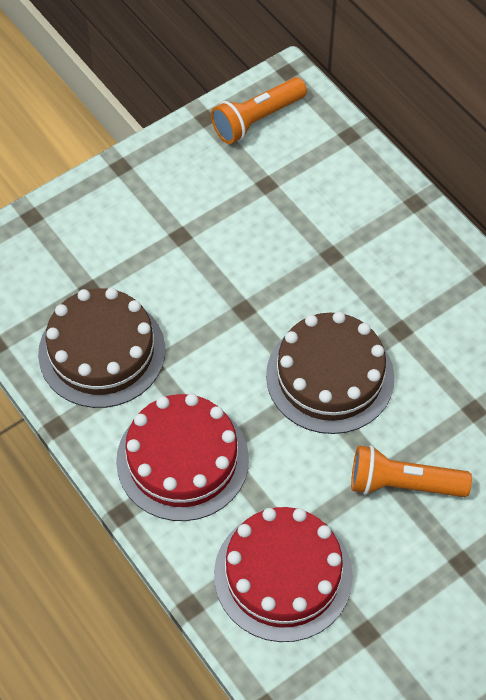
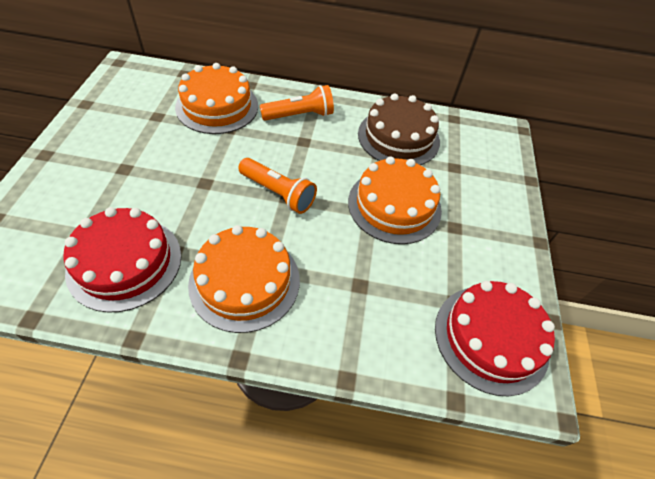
brown cake: 2 -> 1
orange cake: 0 -> 3

